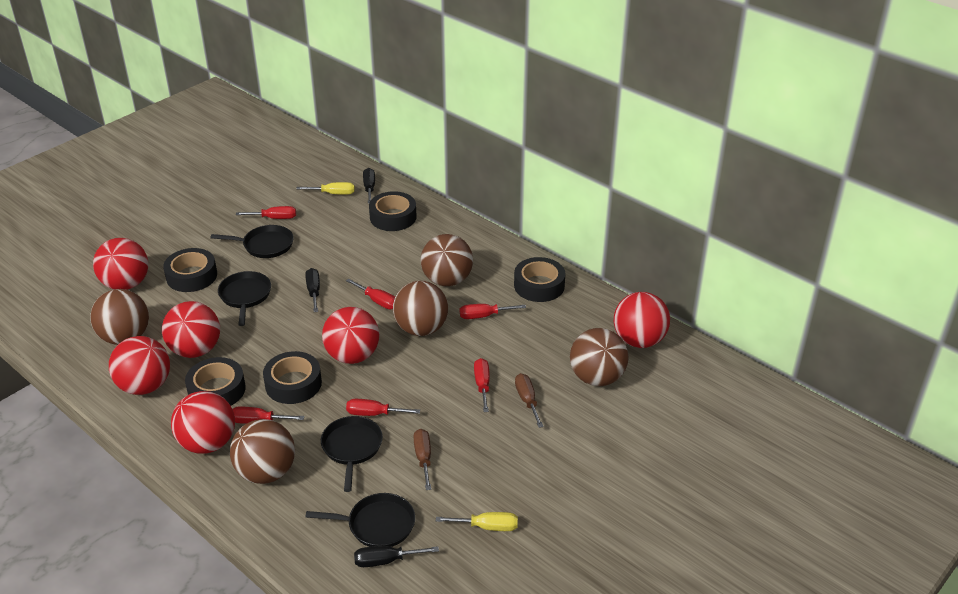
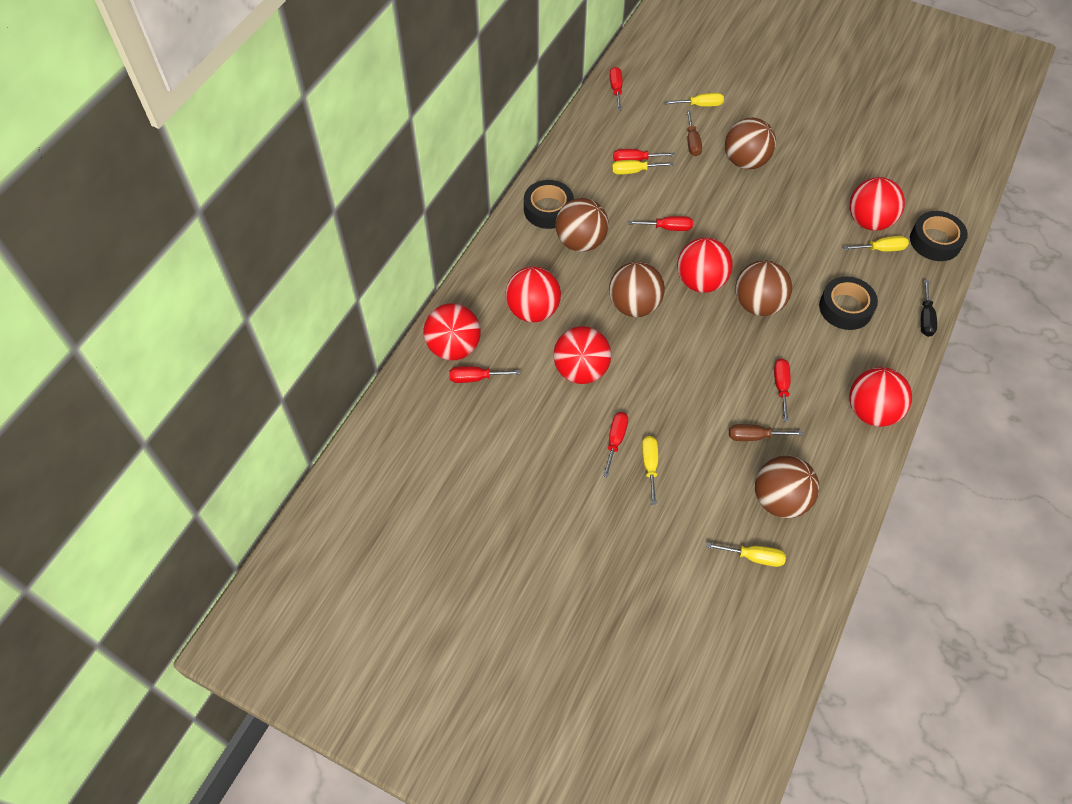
black pan: 4 -> 0
black screwdriver: 3 -> 1
black tape: 5 -> 3
yellow screwdriver: 2 -> 5

